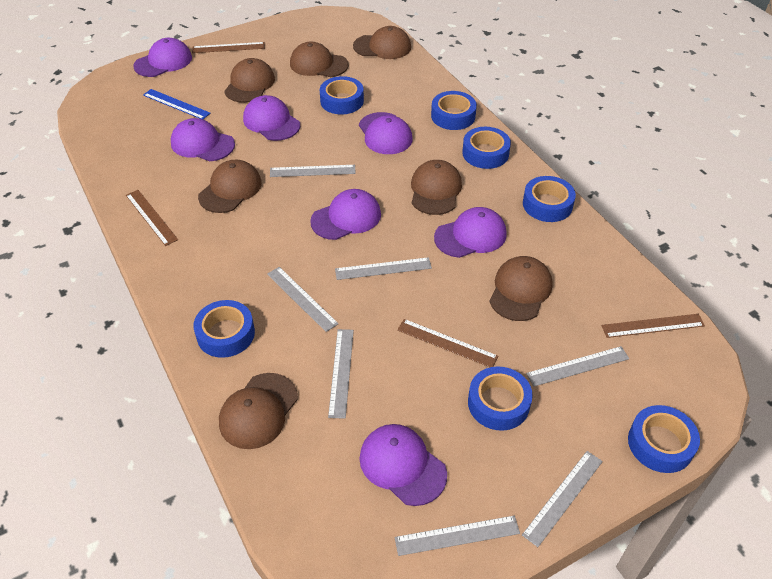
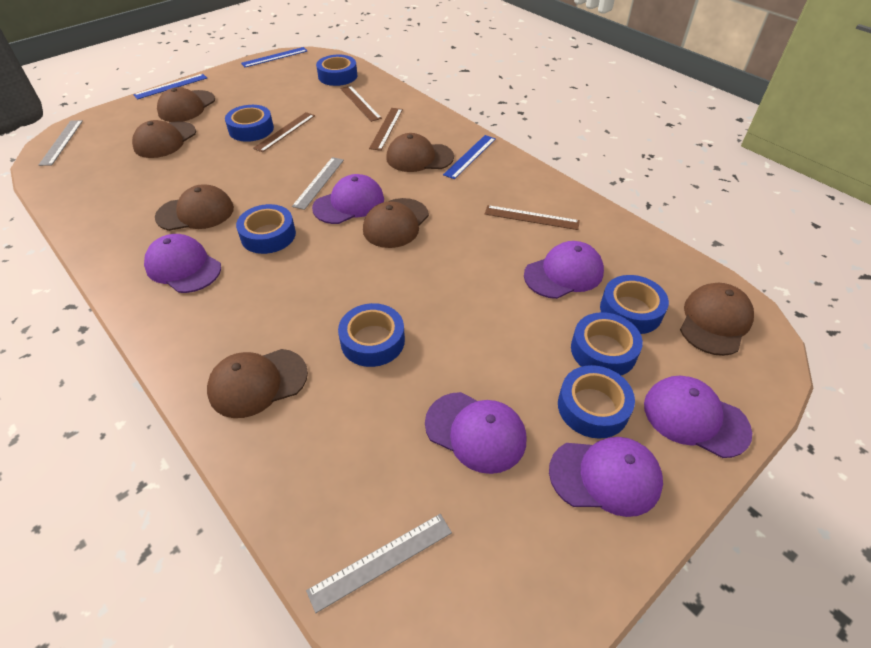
blue ruler: 1 -> 3
grey ruler: 7 -> 3
purple cap: 7 -> 6

